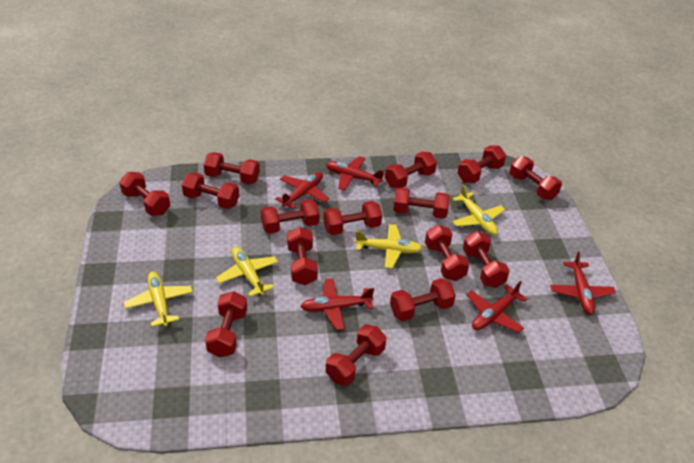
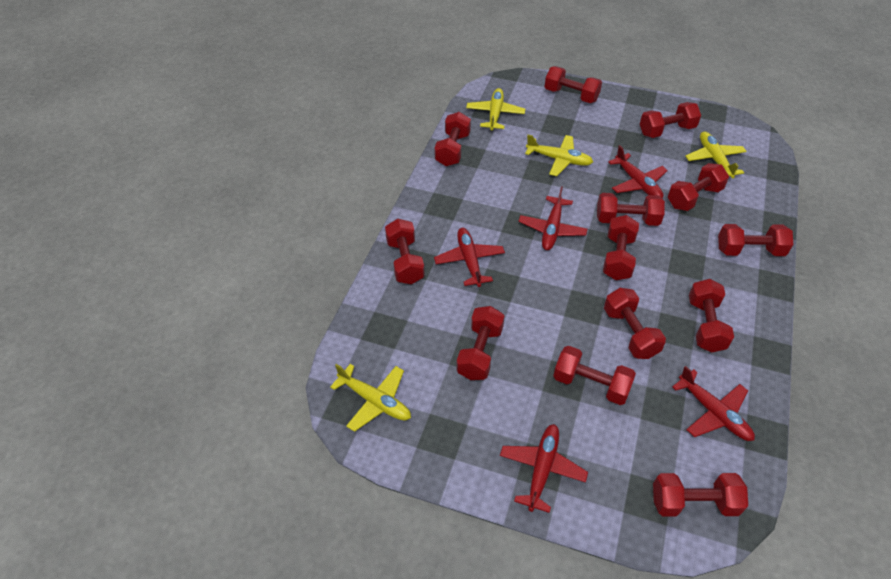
red dumbbell: 15 -> 13

